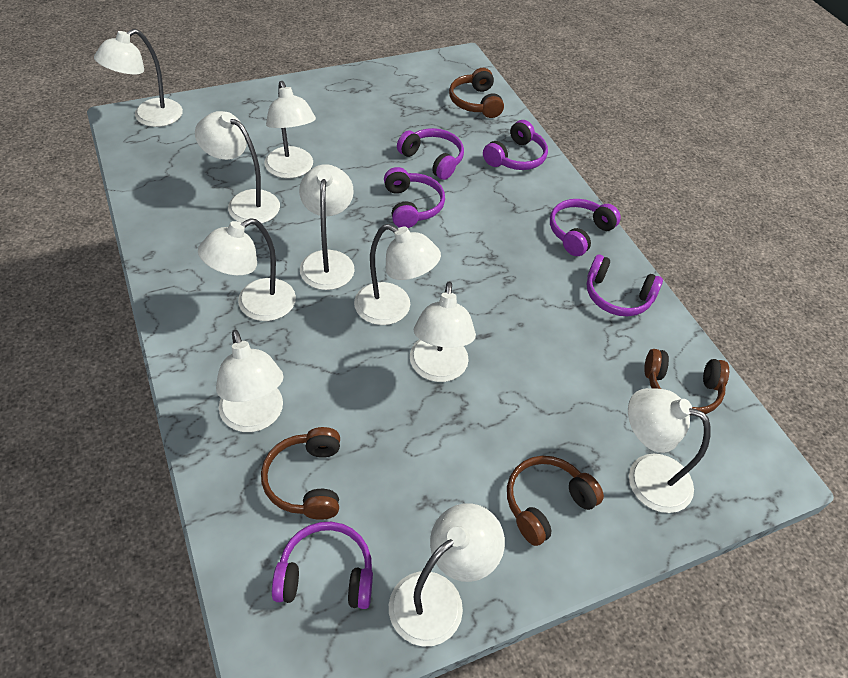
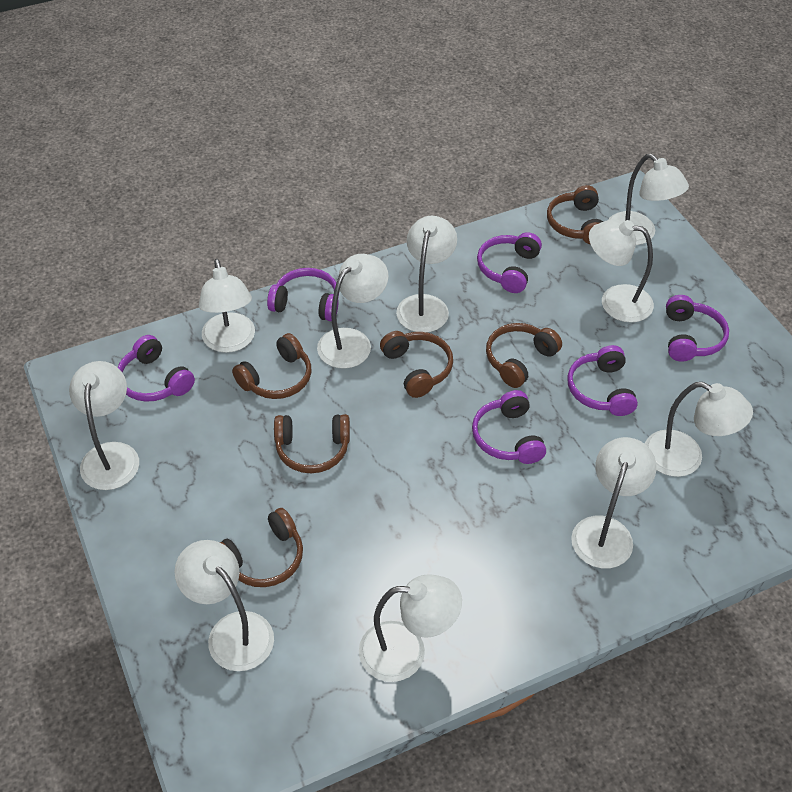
brown headphones: 4 -> 6

